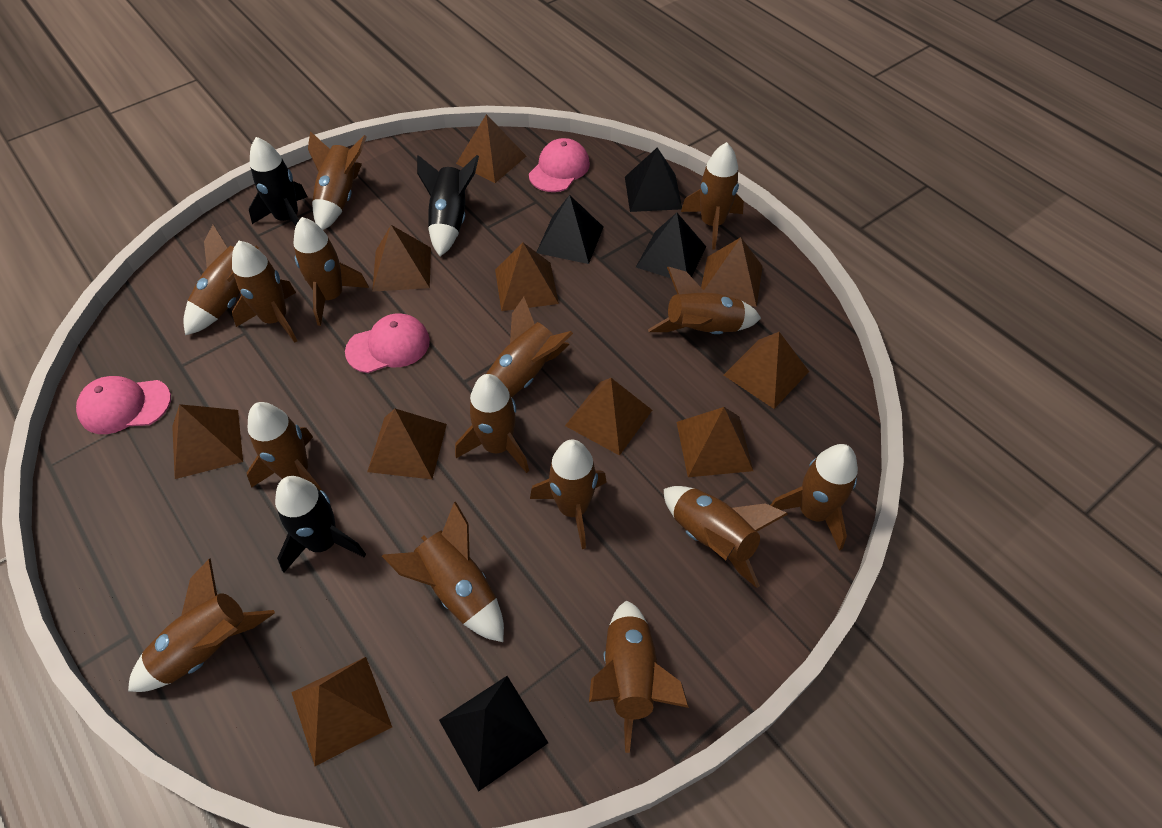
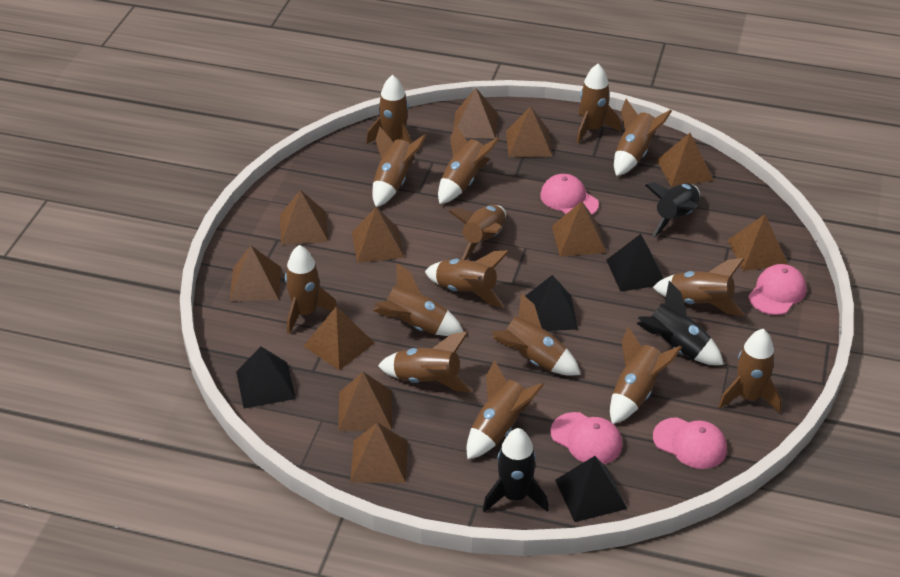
brown pyramid: 10 -> 11
pink cap: 3 -> 4

